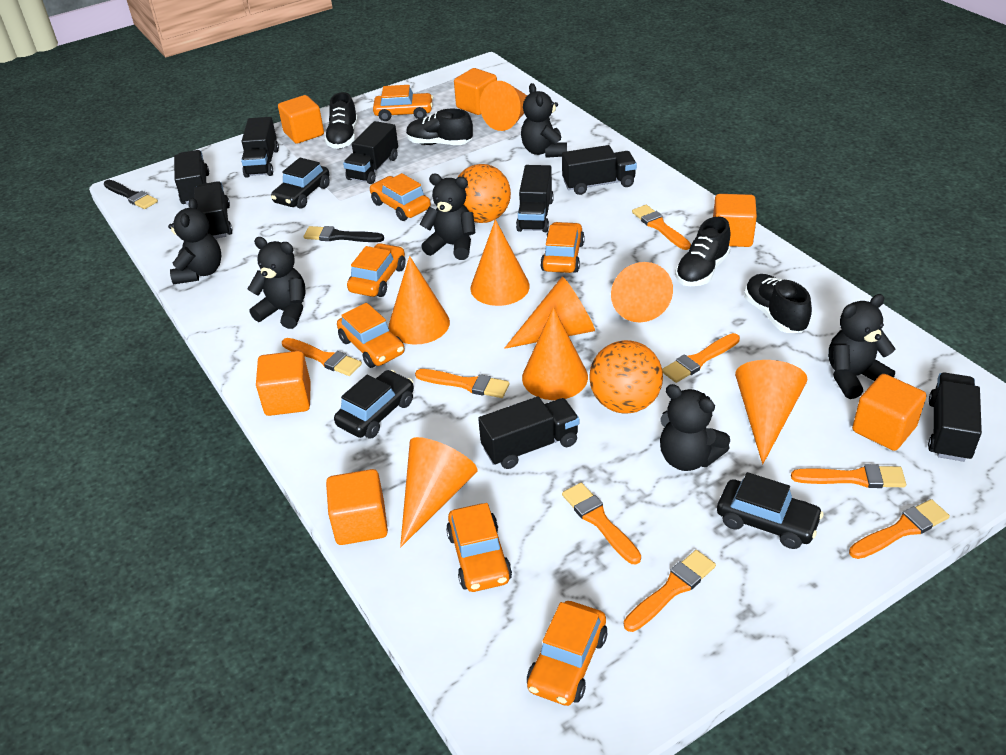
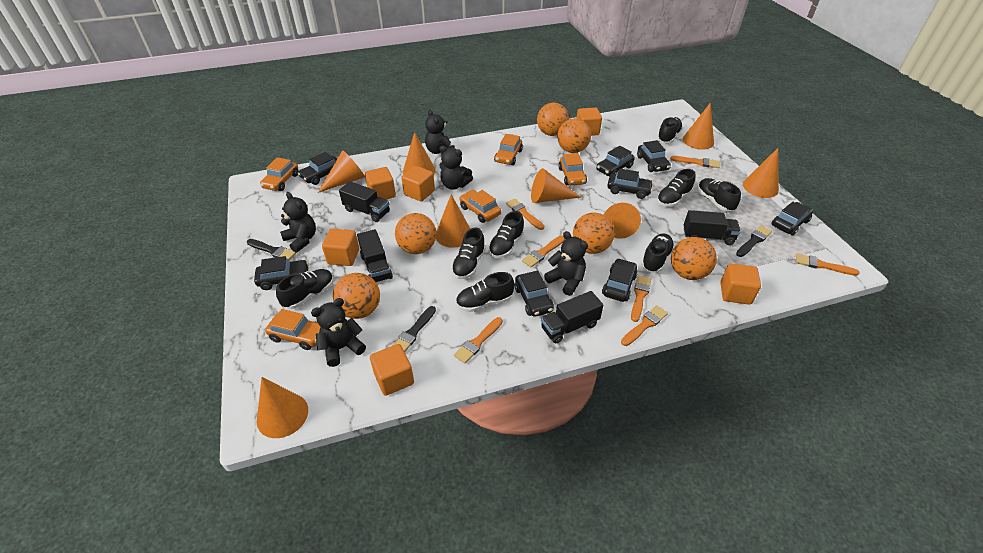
black brush: 2 -> 3
black car: 3 -> 8
black shoe: 4 -> 8
black teddy bear: 6 -> 5
black truck: 8 -> 4
orange ball: 2 -> 6
orange brush: 8 -> 7
orange car: 7 -> 5

